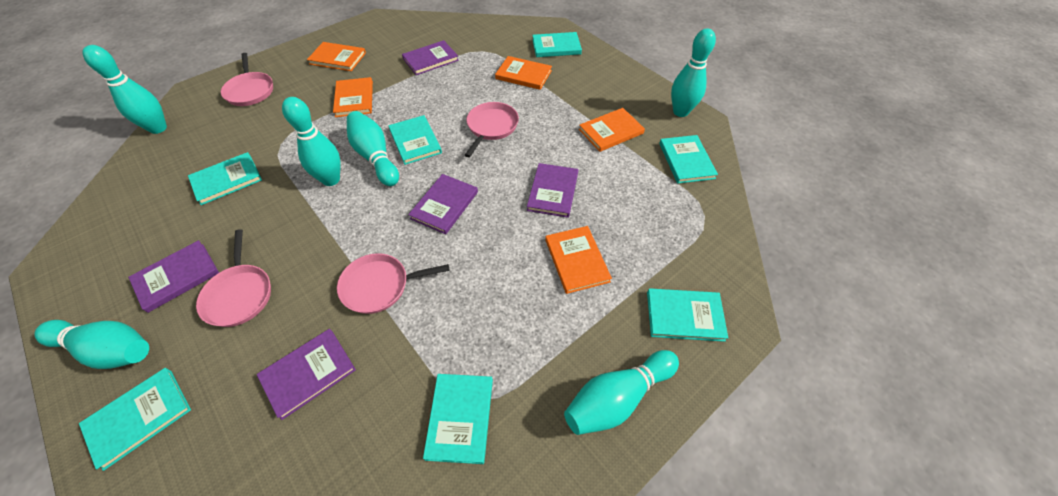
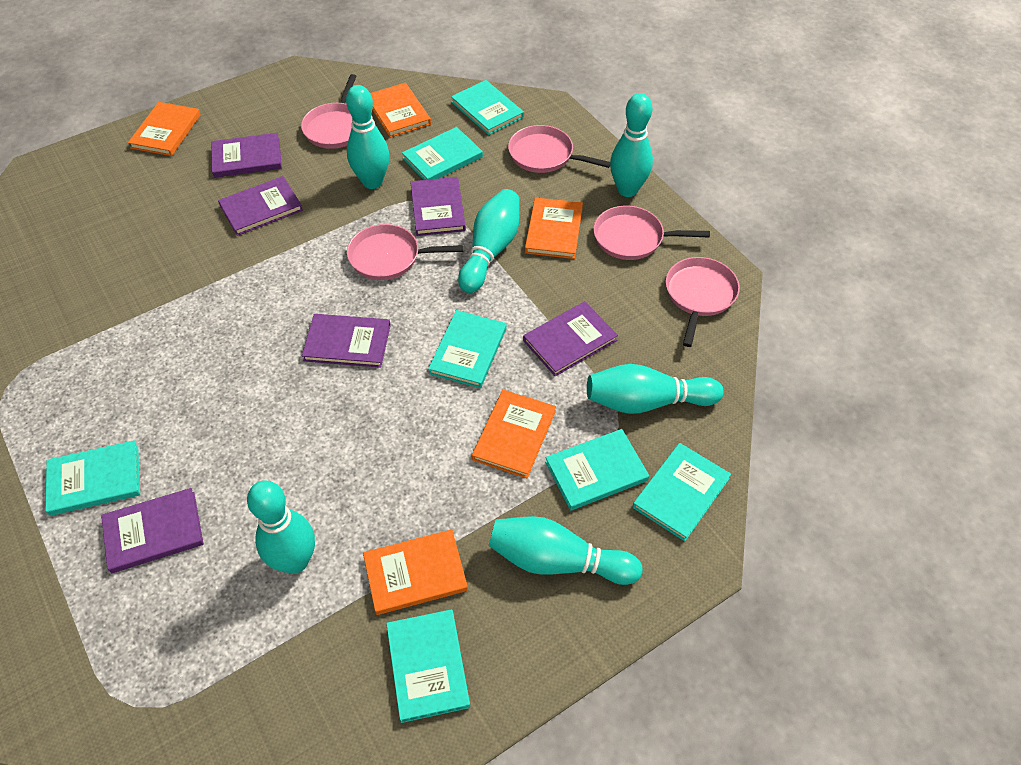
pink pan: 4 -> 5
purple book: 5 -> 6

